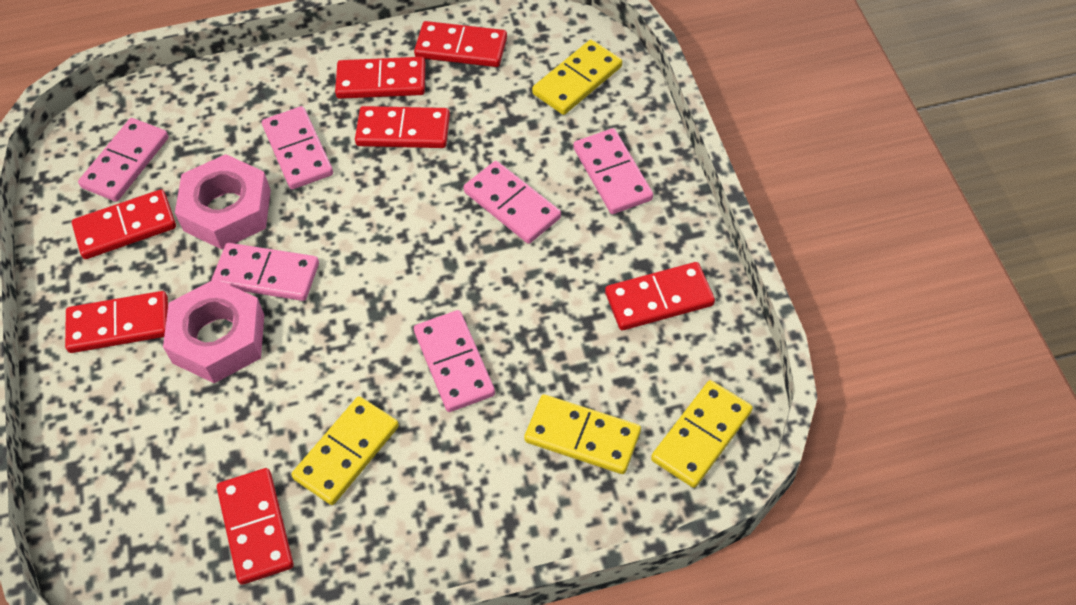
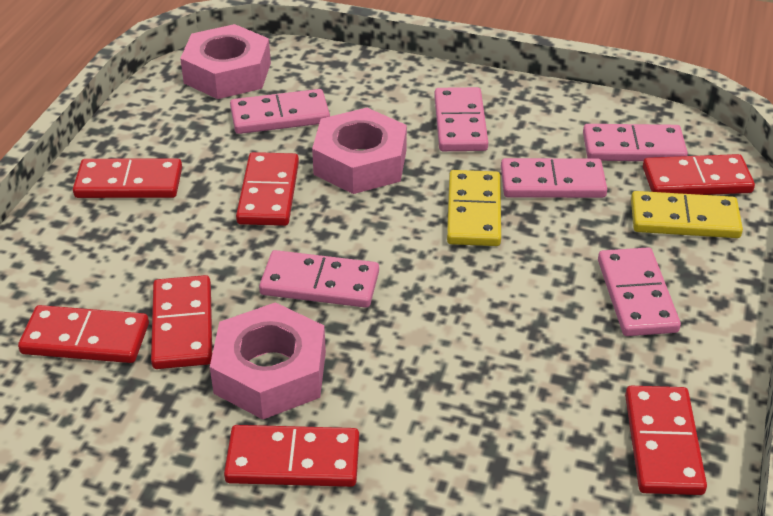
pink nut: 2 -> 3
yellow domino: 4 -> 2

